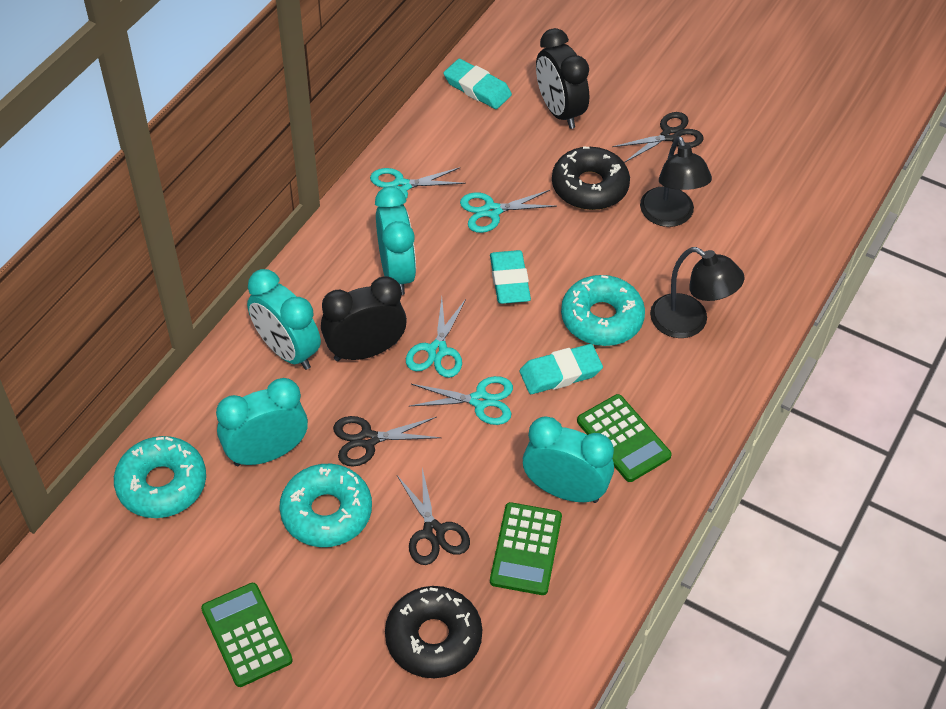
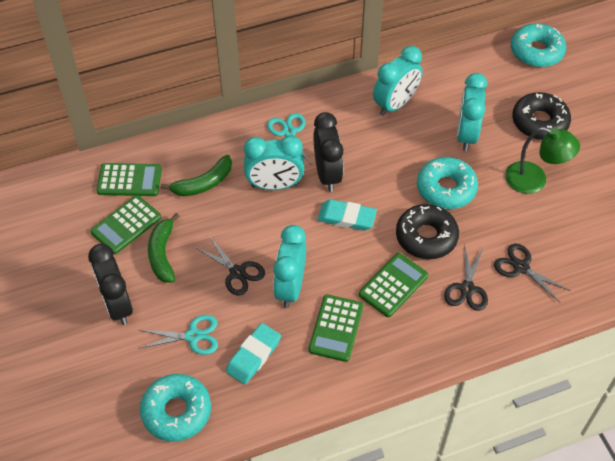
black lamp: 2 -> 0
green banana: 0 -> 2
green calculator: 3 -> 4
green lamp: 0 -> 1
turquoise eraser: 3 -> 2
turquoise scissors: 4 -> 2

